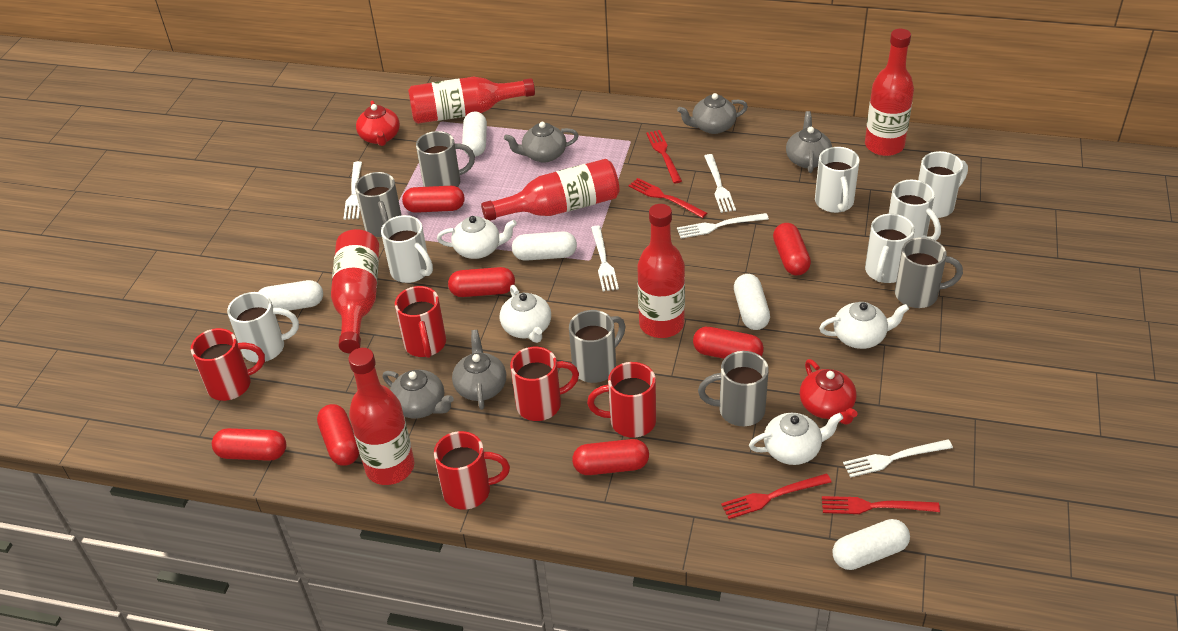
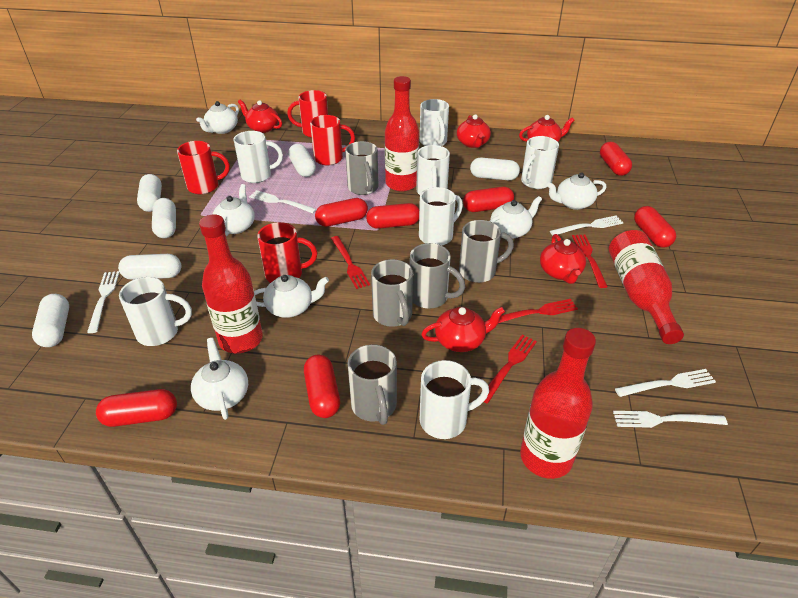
grey teapot: 5 -> 0
red bottle: 6 -> 4
red mug: 5 -> 4
red teapot: 2 -> 5
white capsule: 5 -> 6
white mug: 6 -> 7
white teapot: 4 -> 6

